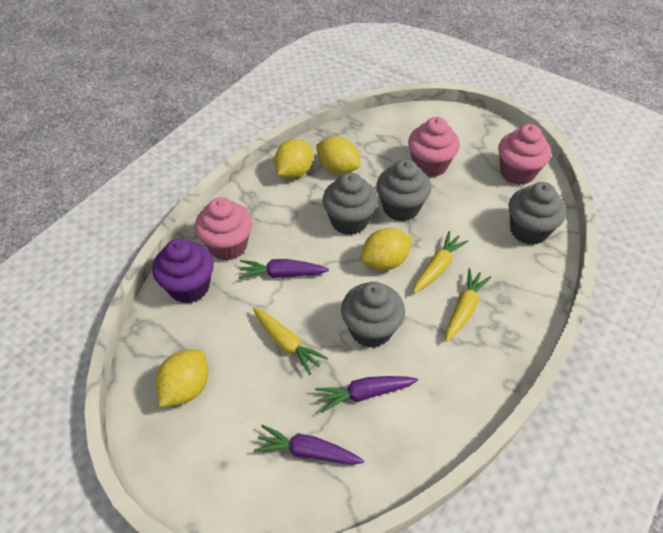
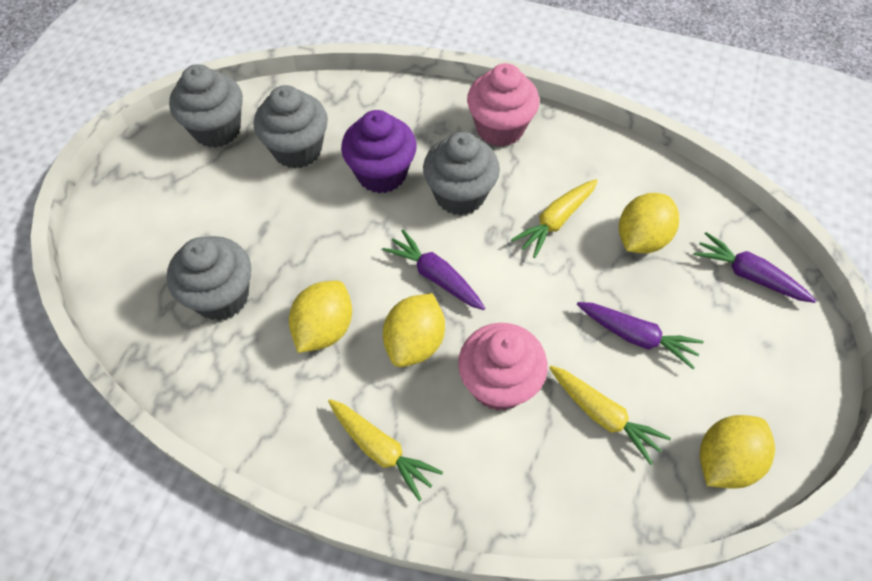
pink cupcake: 3 -> 2

